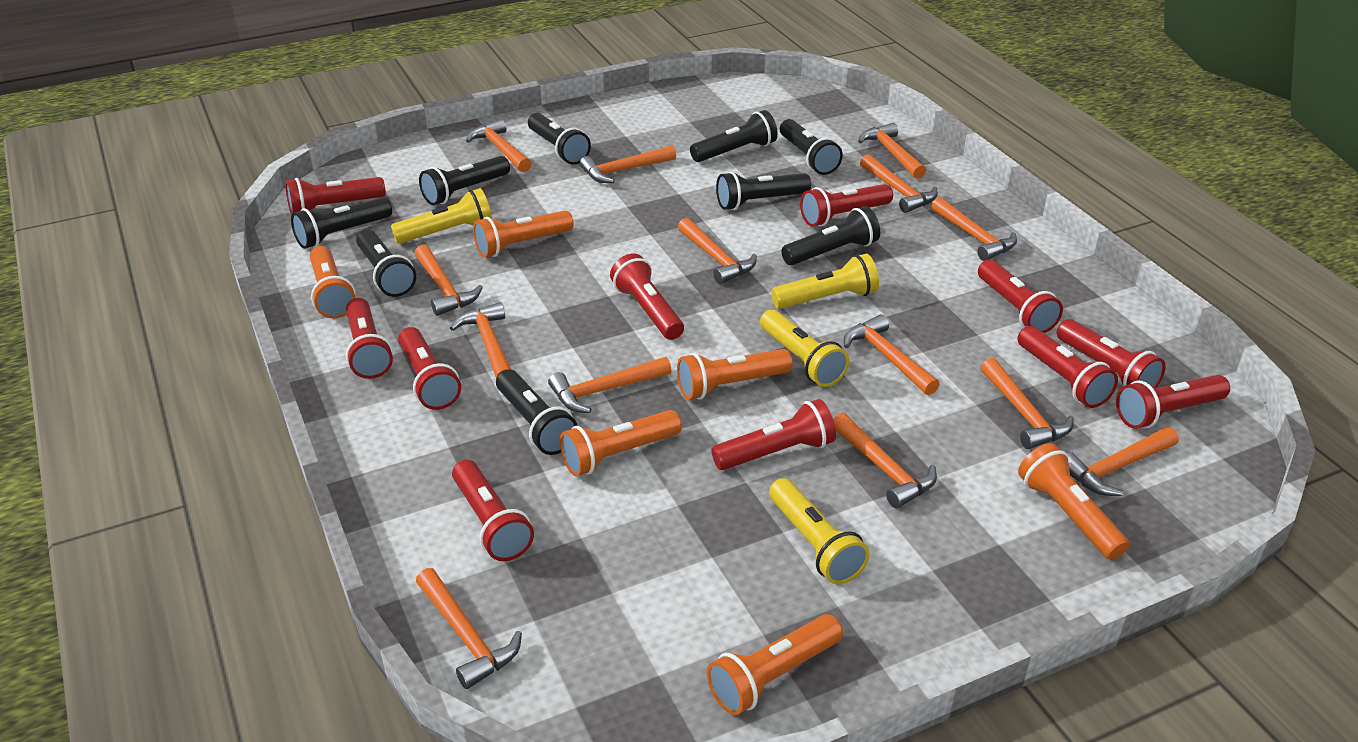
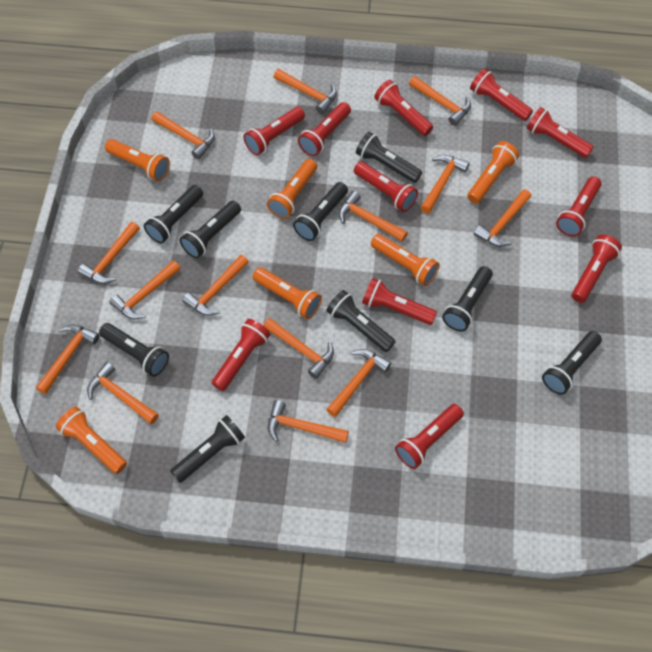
yellow flashlight: 4 -> 0

